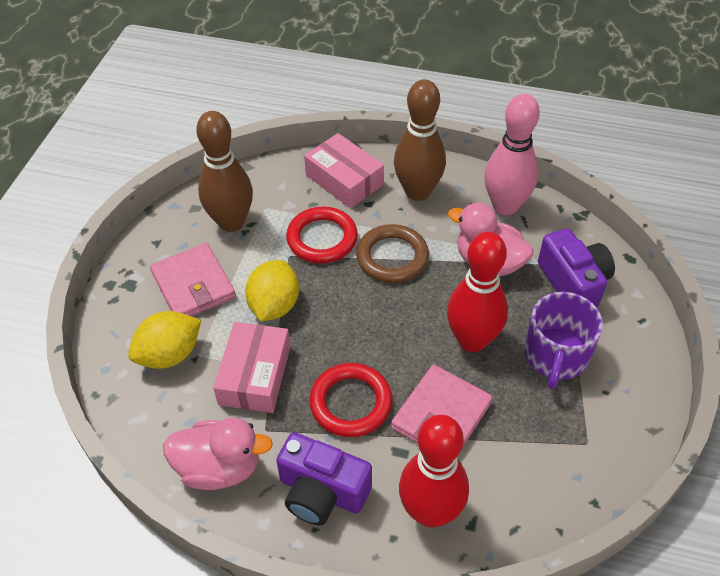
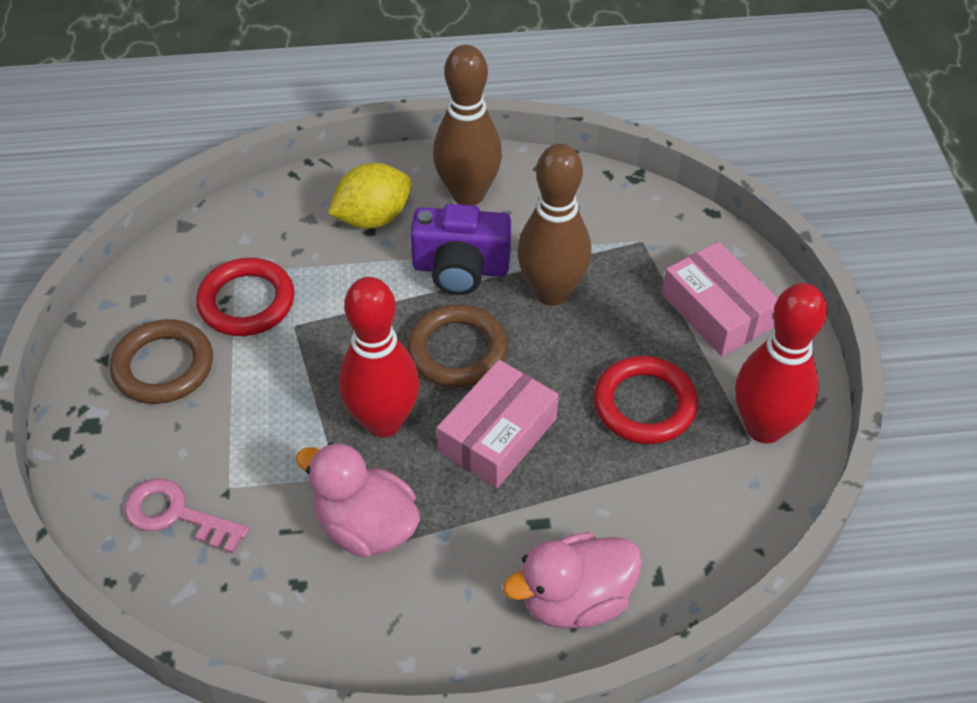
brown ring: 1 -> 2
pink bowling pin: 1 -> 0
pink key: 0 -> 1
pink wallet: 2 -> 0
purple camera: 2 -> 1
purple mug: 1 -> 0
yellow lemon: 2 -> 1

